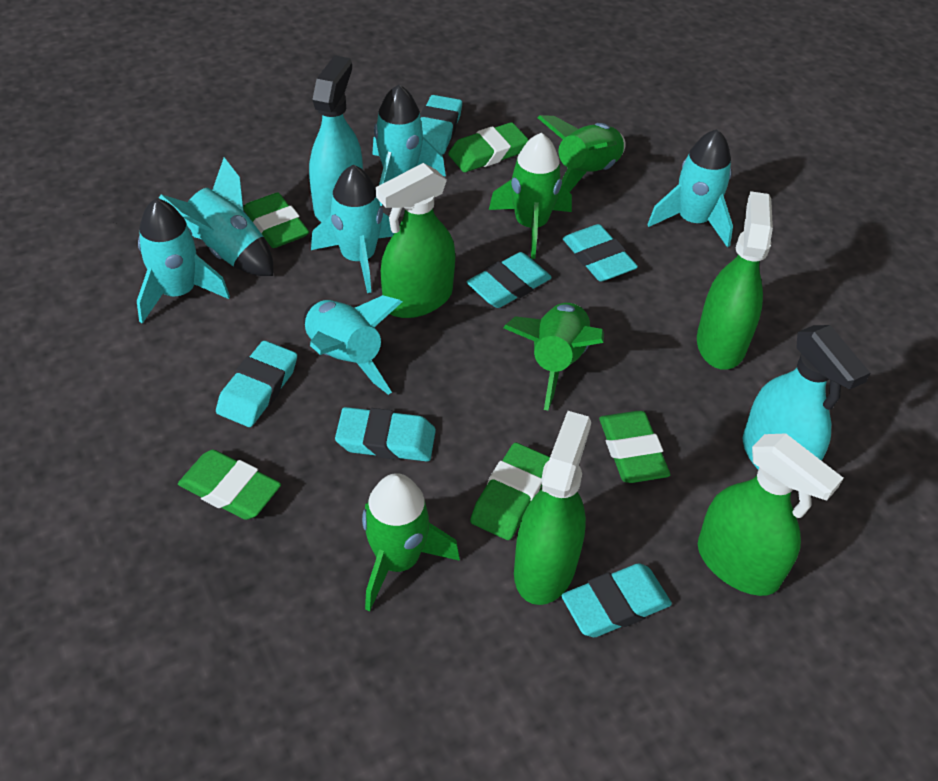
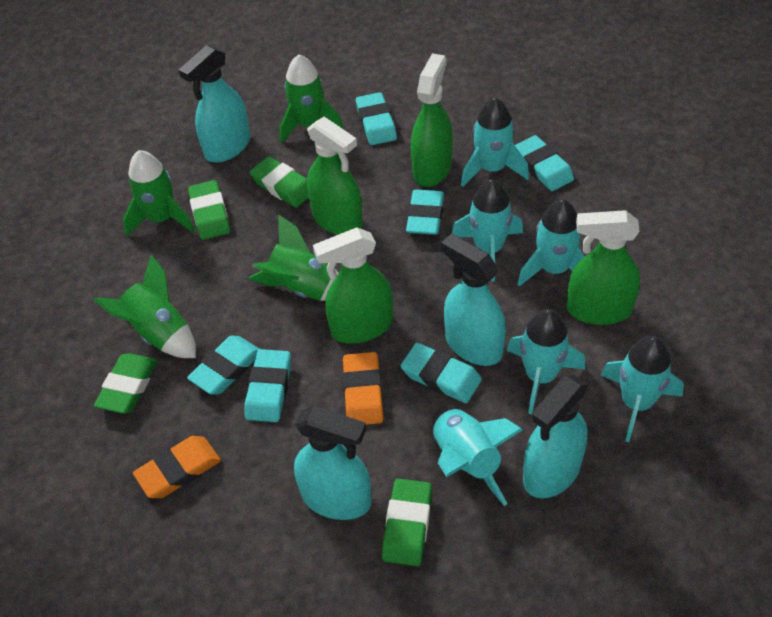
green eraser: 5 -> 4
orange eraser: 0 -> 2
turquoise spray bottle: 2 -> 4

